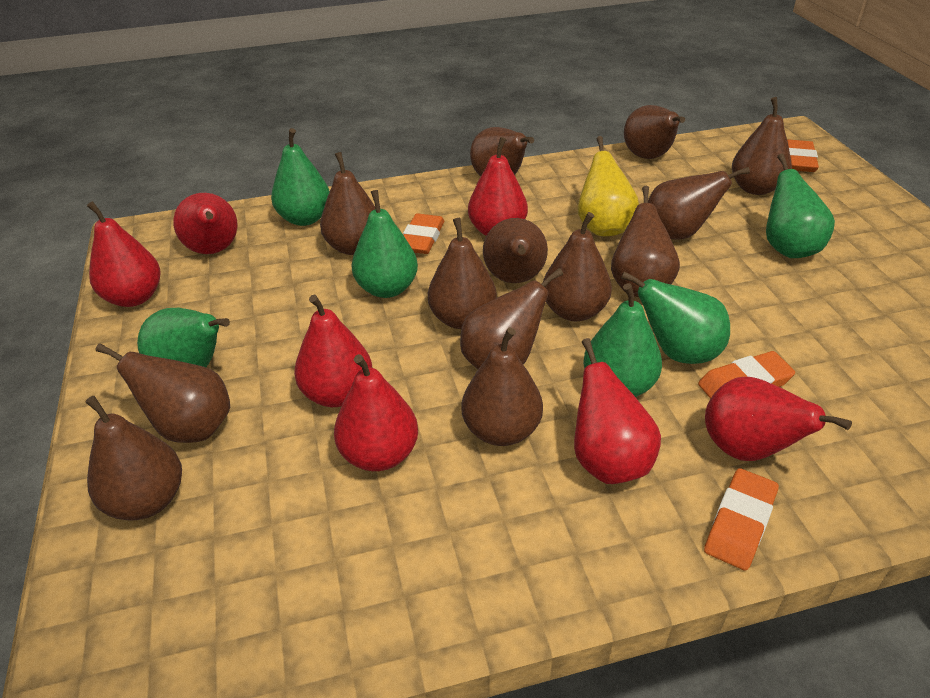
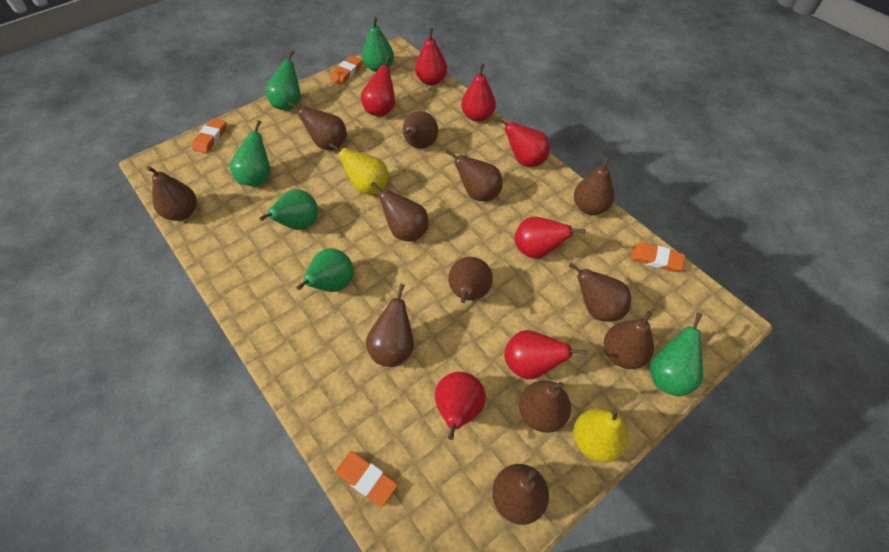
brown pear: 13 -> 12
yellow pear: 1 -> 2

